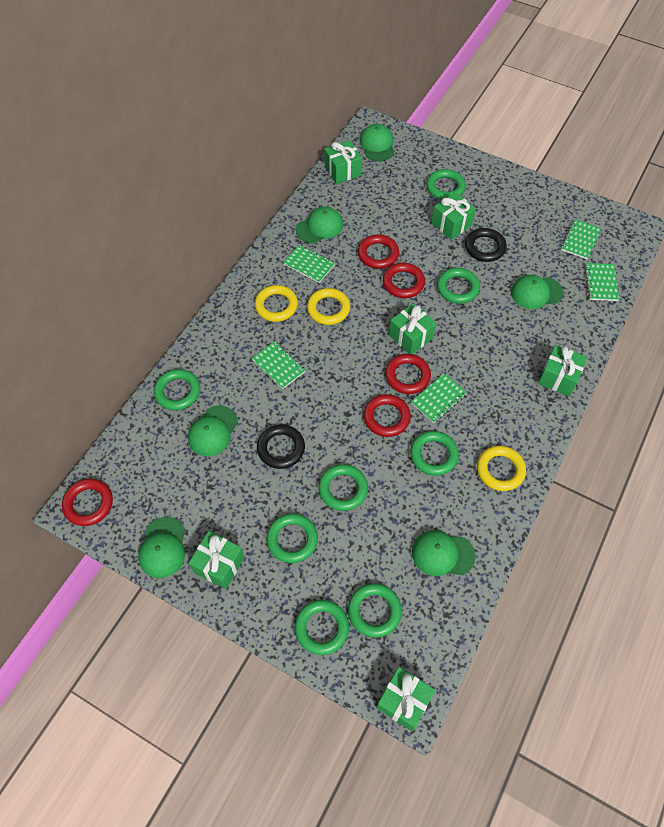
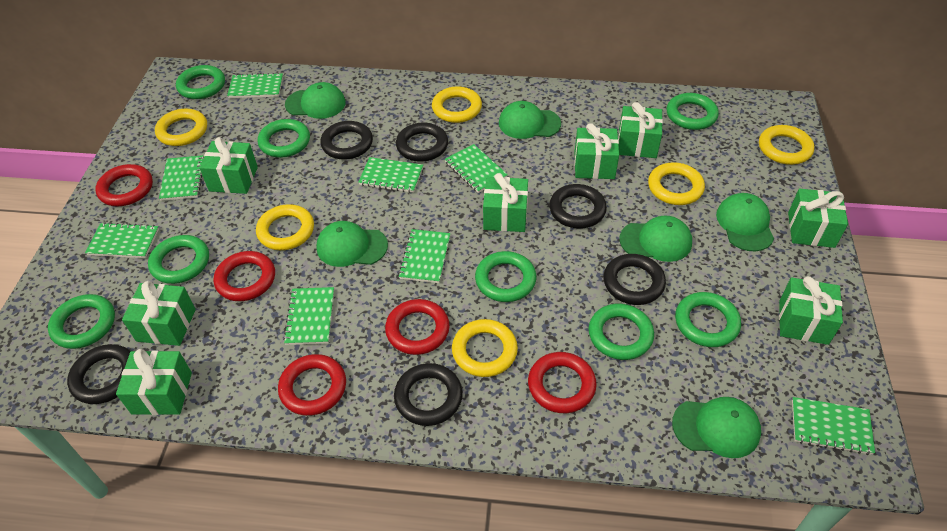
black ring: 2 -> 6
green gift: 6 -> 8
green notebook: 5 -> 8
yellow ring: 3 -> 6

